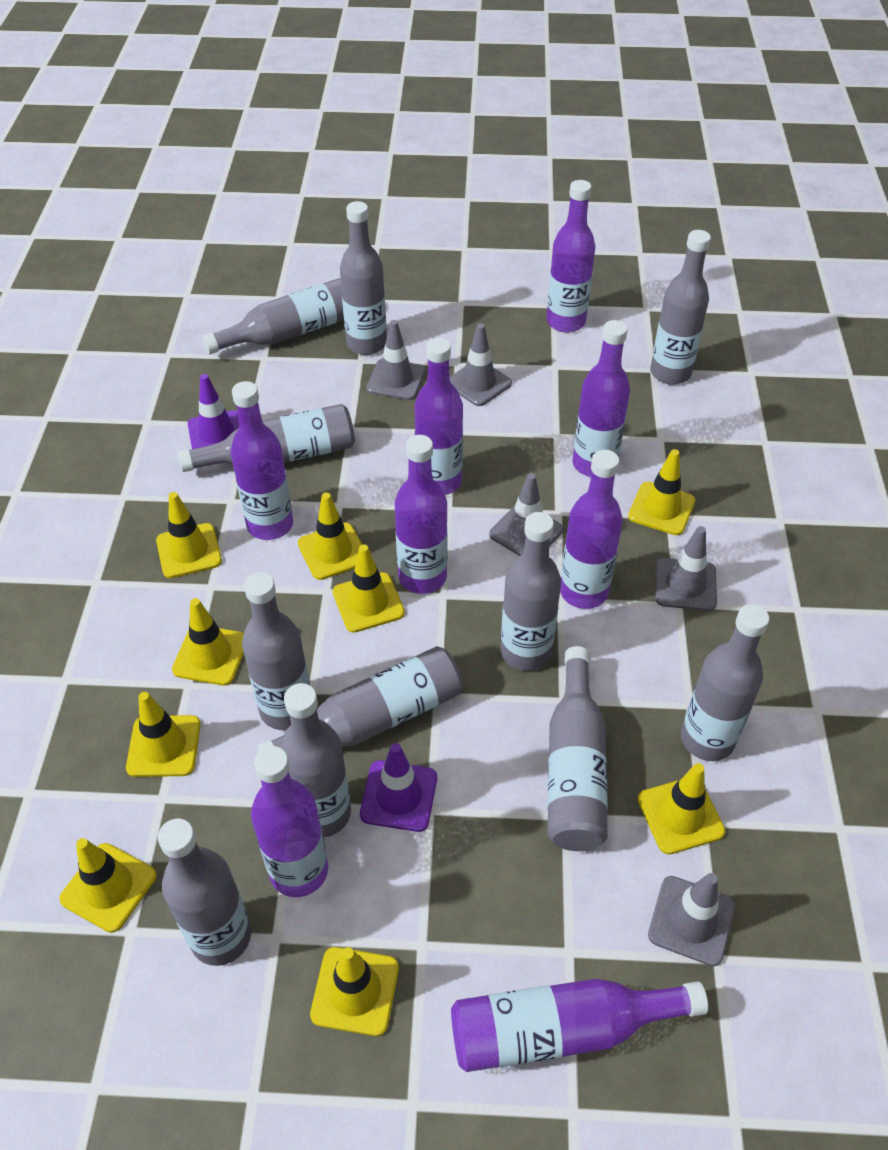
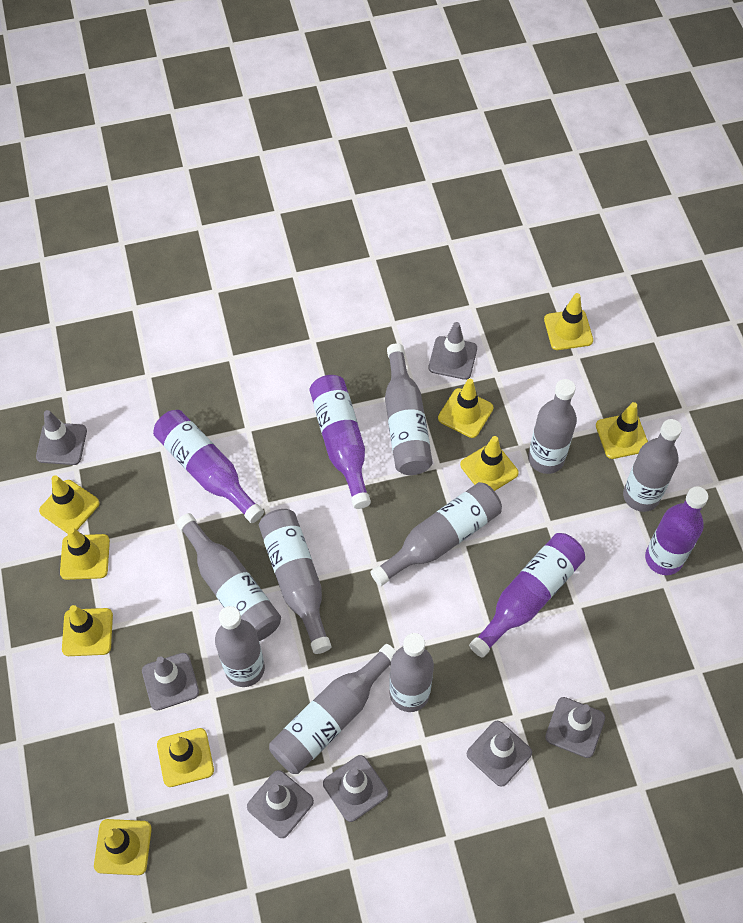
grey bottle: 11 -> 9
grey traffic cone: 5 -> 7
purple bottle: 8 -> 4
purple traffic cone: 2 -> 0

